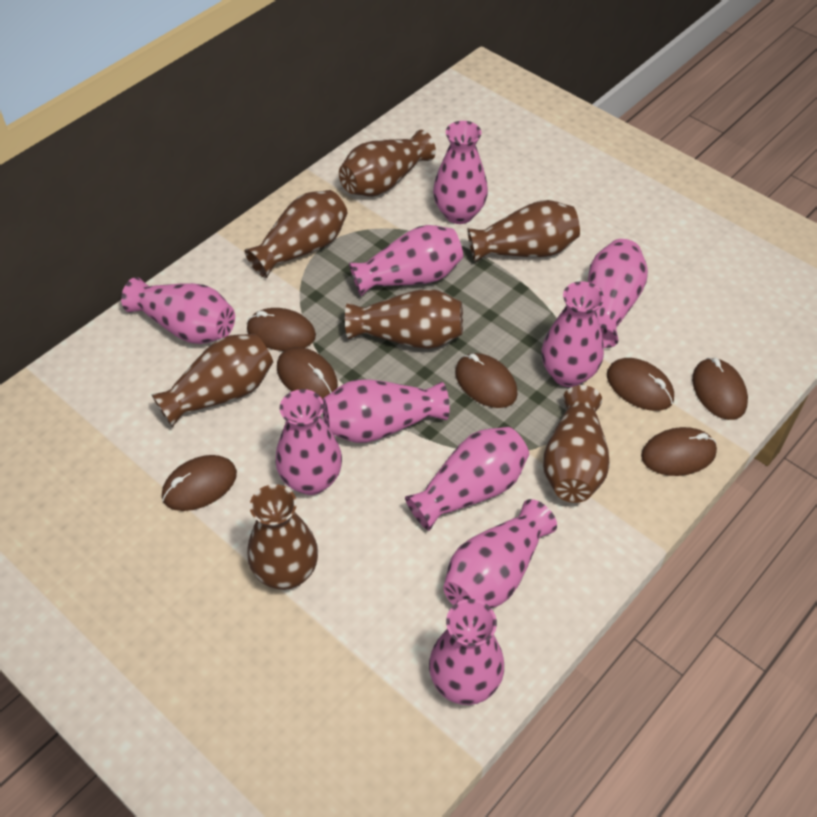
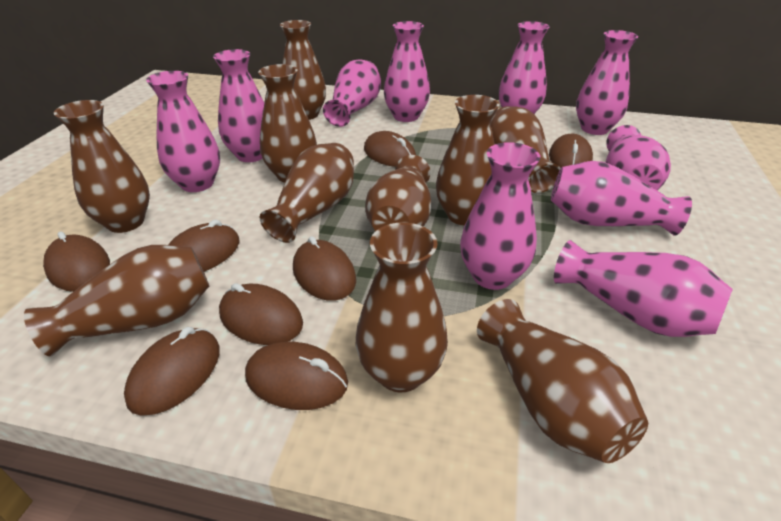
brown mouse: 7 -> 8
brown vase: 7 -> 10

